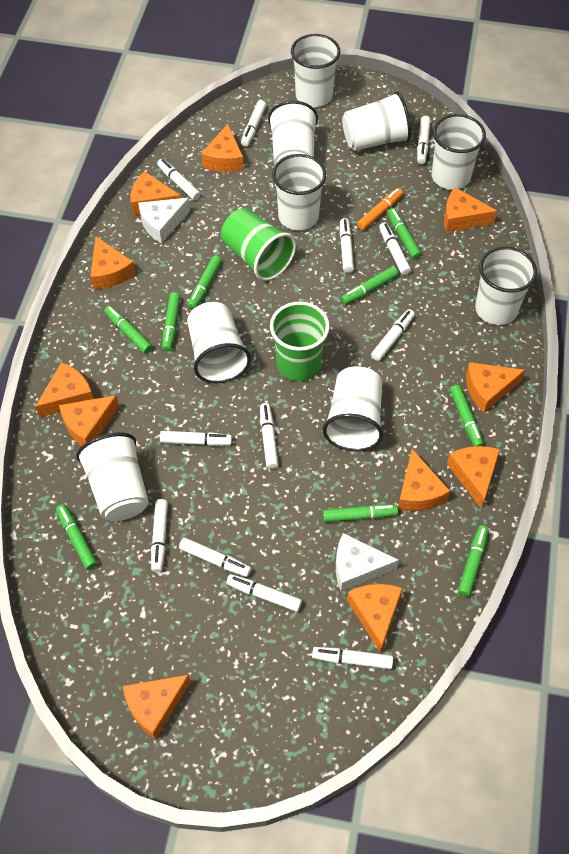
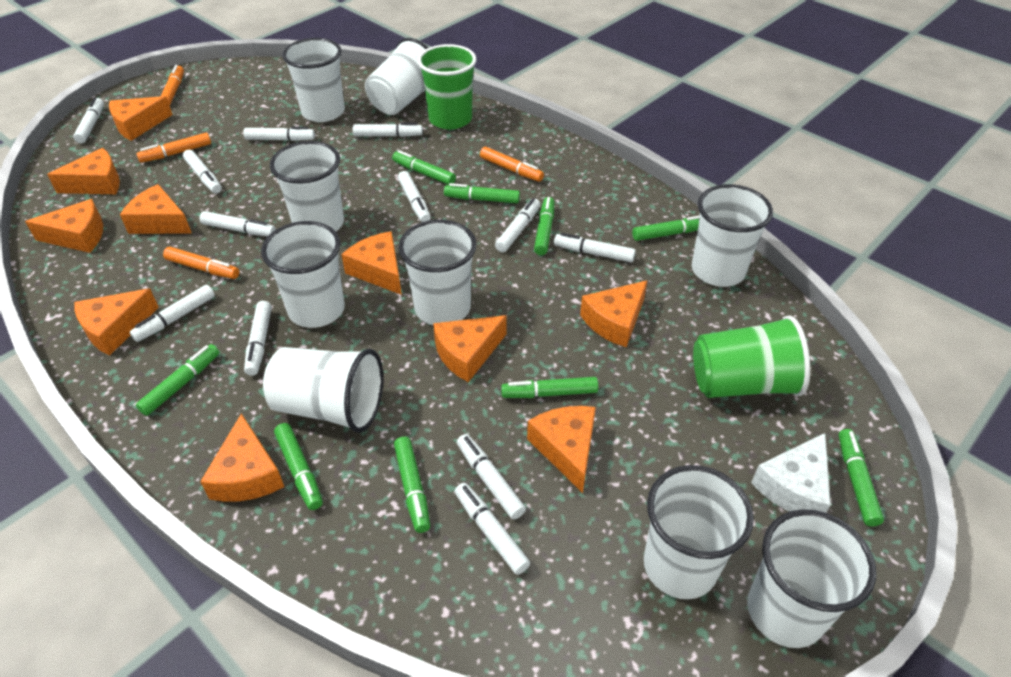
orange cheese: 11 -> 10
orange marker: 1 -> 4
white cheese: 2 -> 1

